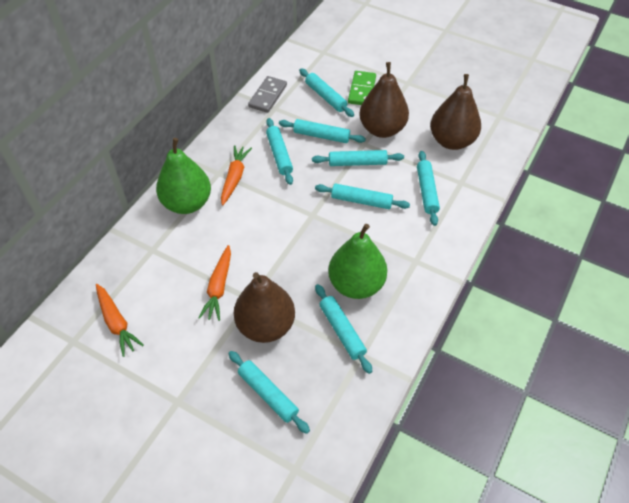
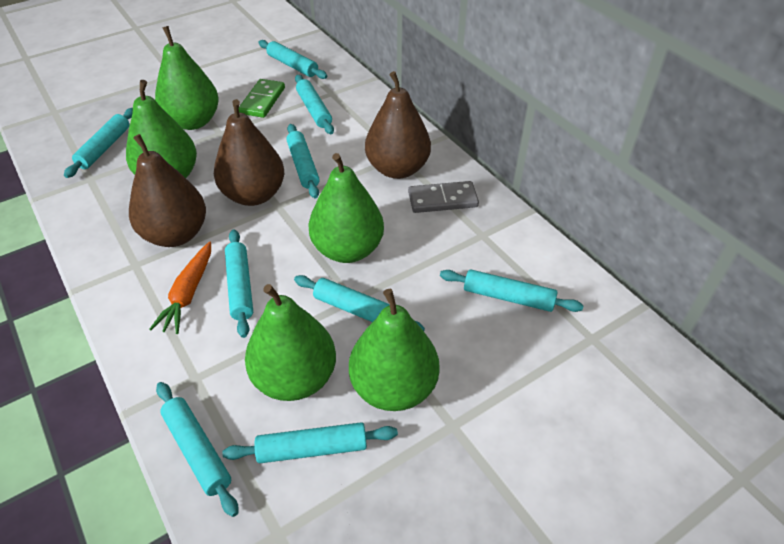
green pear: 2 -> 5
orange carrot: 3 -> 1
turquoise rolling pin: 8 -> 9

